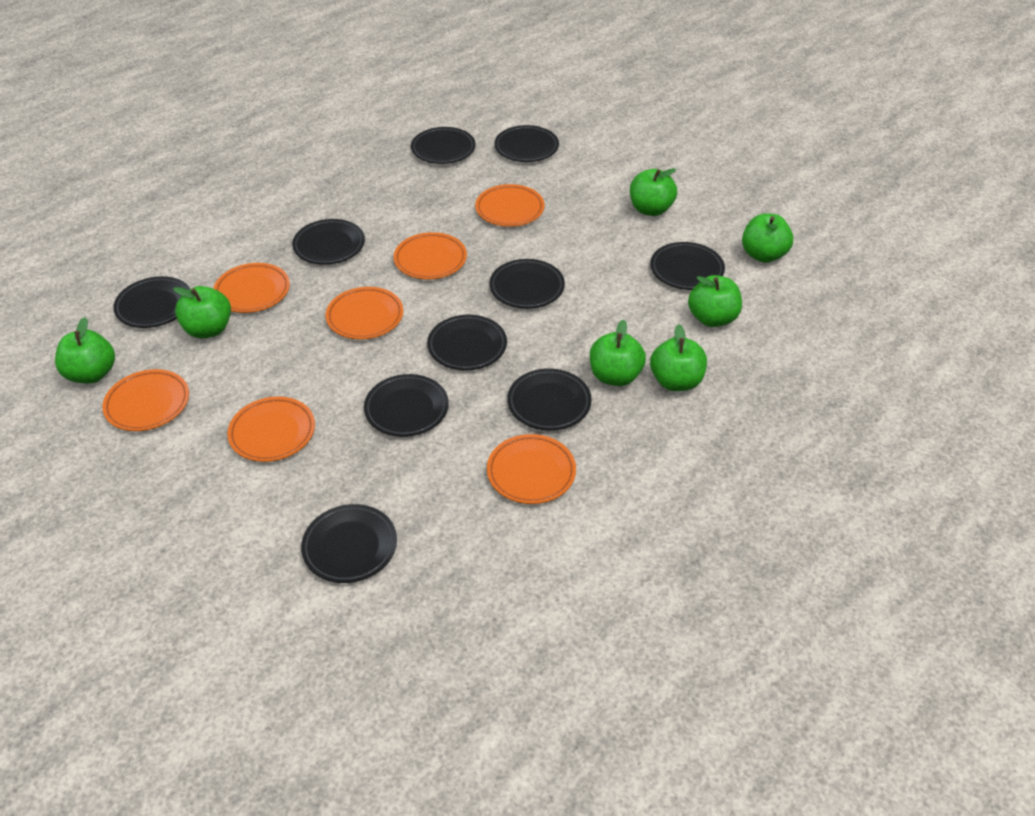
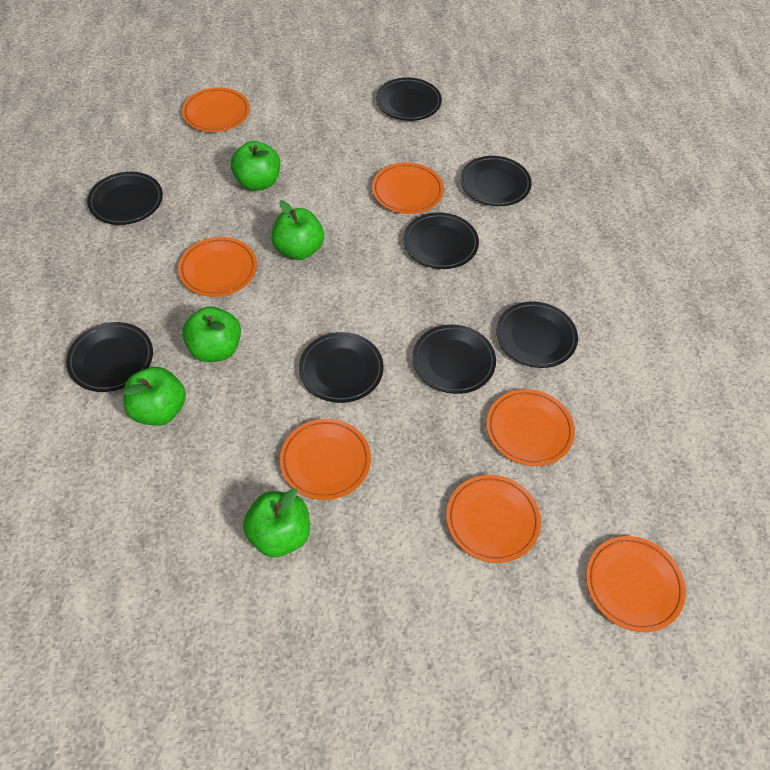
black plate: 10 -> 8
green apple: 7 -> 5

